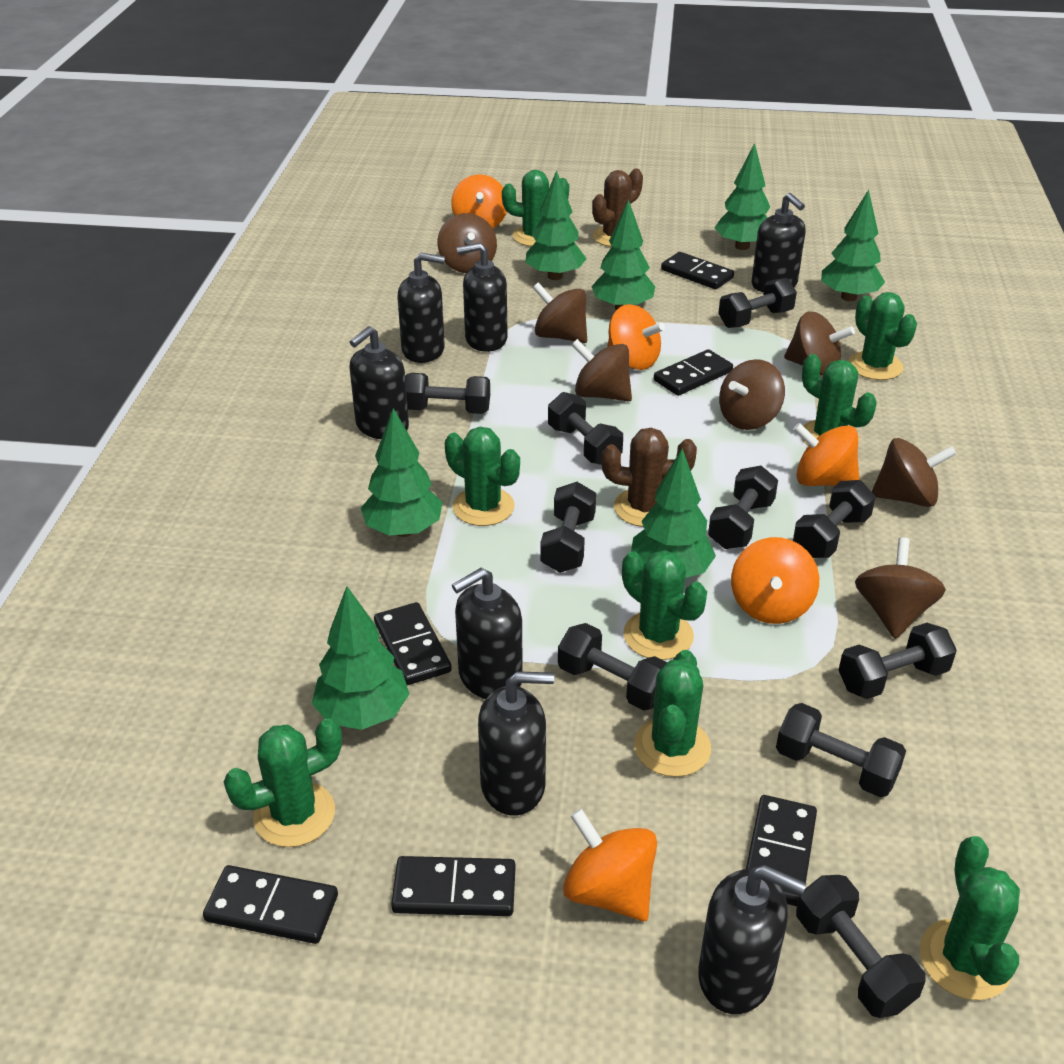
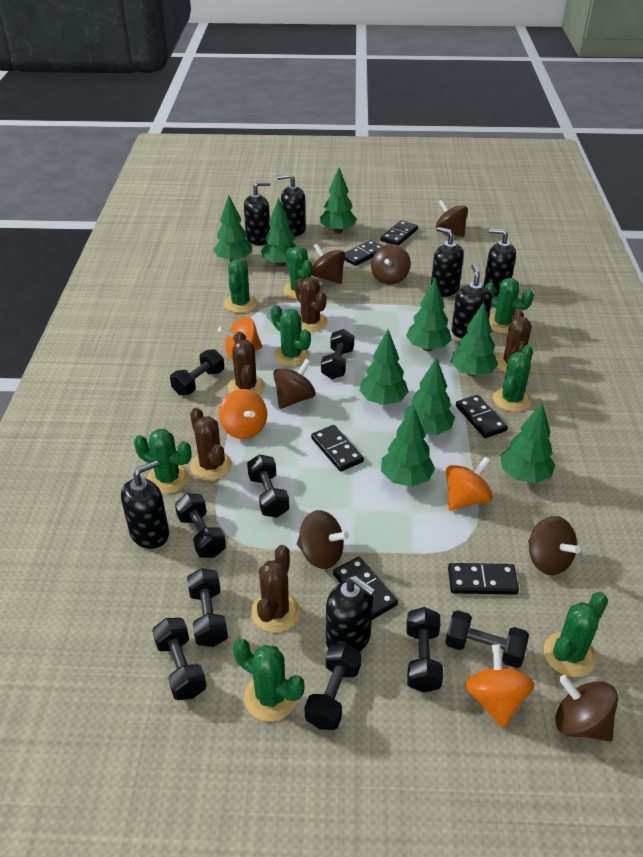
black dumbbell: 10 -> 9
brown cactus: 2 -> 5
green tree: 7 -> 9
orange spinning top: 5 -> 4

